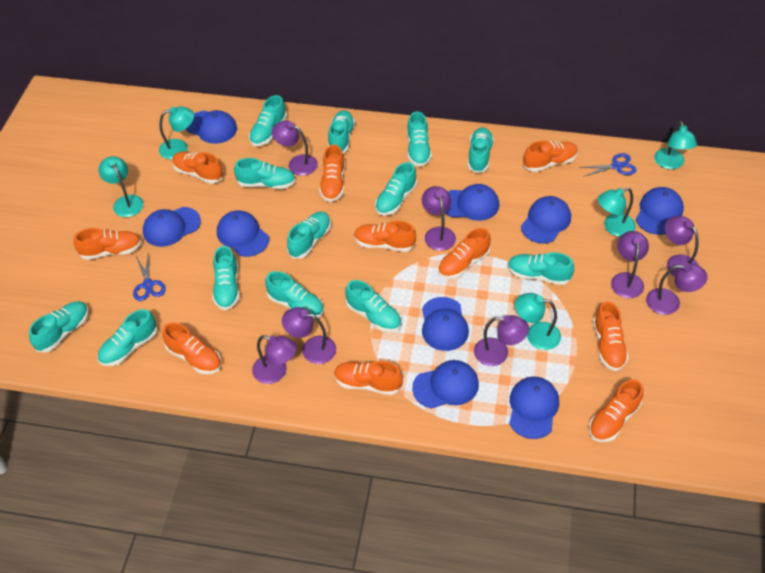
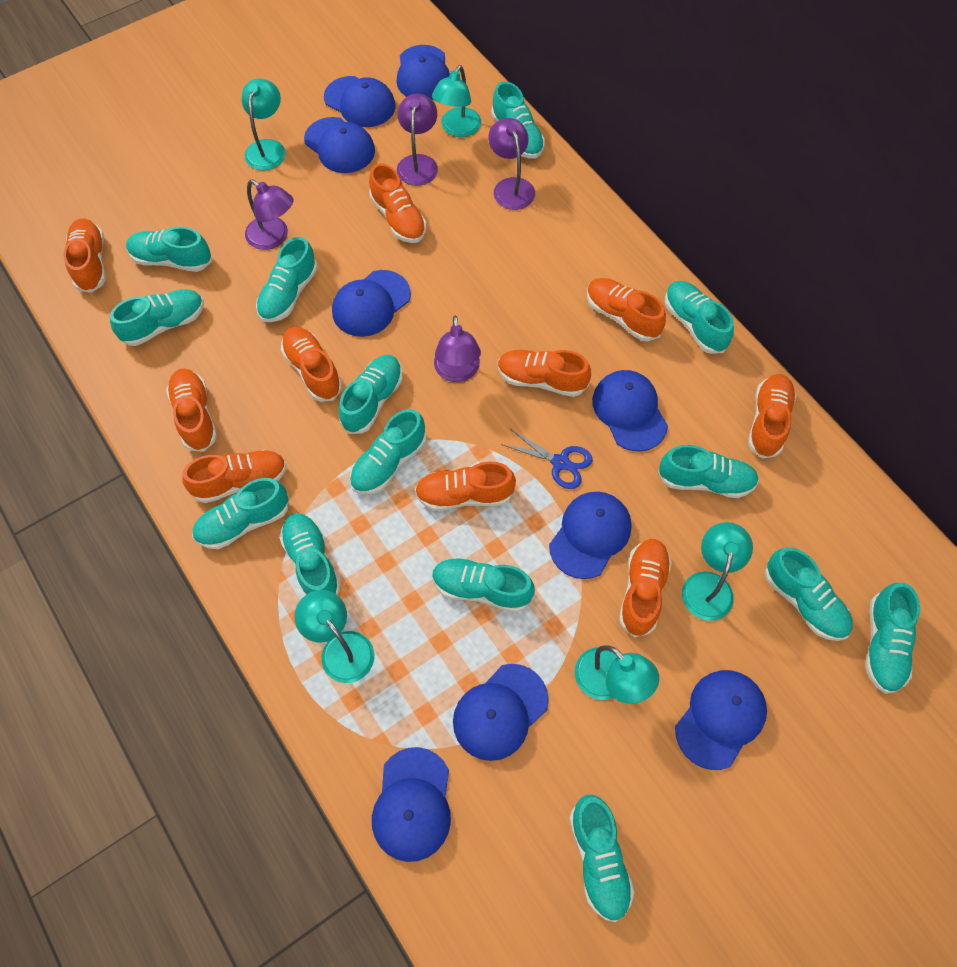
blue scissors: 2 -> 1
purple lamp: 8 -> 4
turquoise shoe: 13 -> 14

